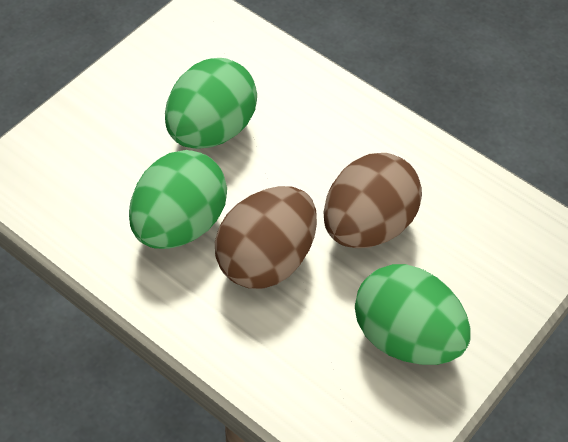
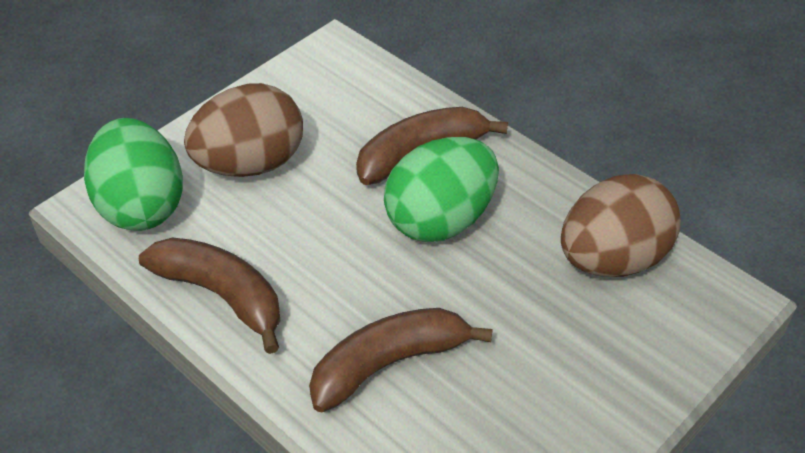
brown banana: 0 -> 3
green egg: 3 -> 2

